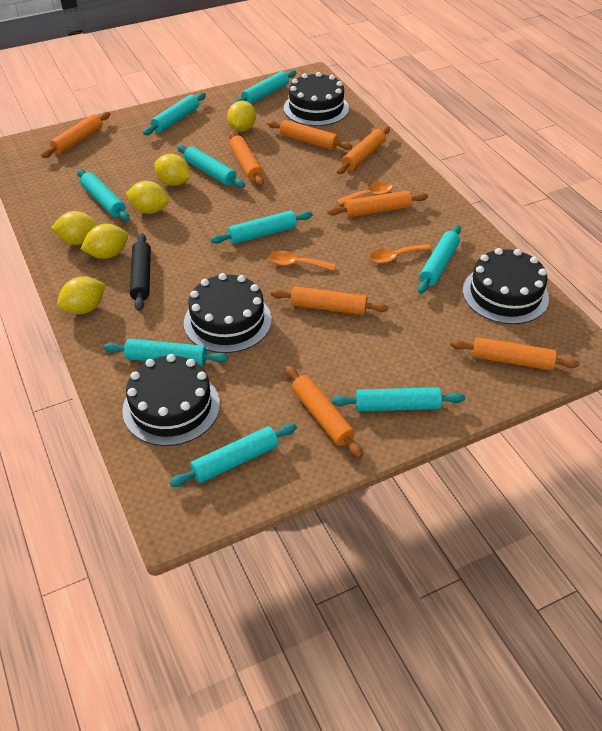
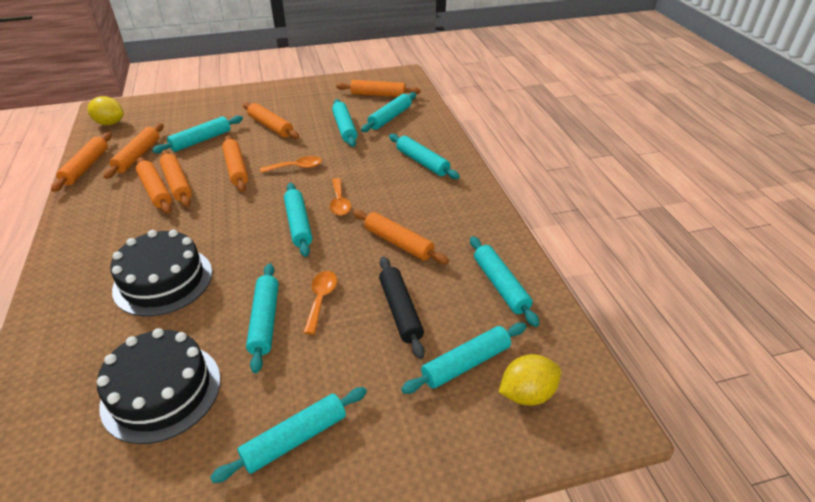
black cake: 4 -> 2
yellow lemon: 6 -> 2

